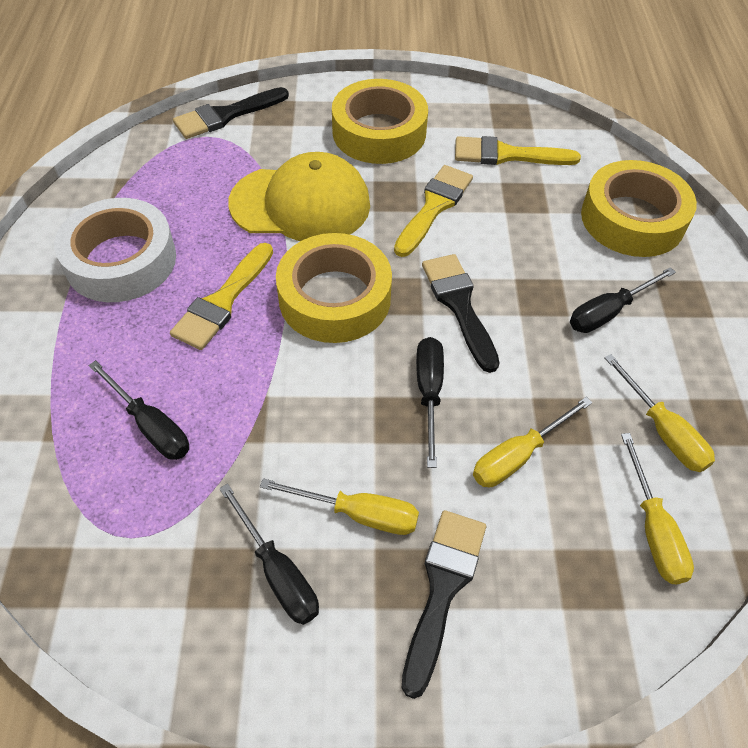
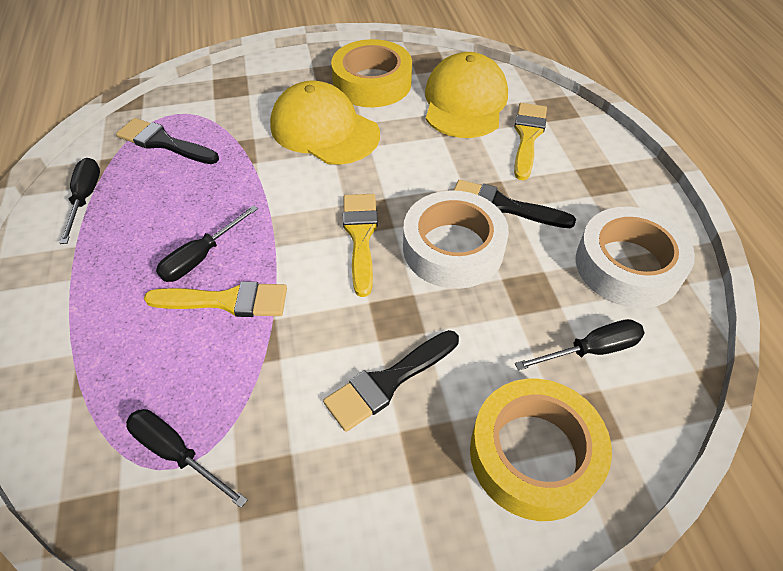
white tape: 1 -> 2
yellow cap: 1 -> 2
yellow screwdriver: 4 -> 0
yellow tape: 3 -> 2

